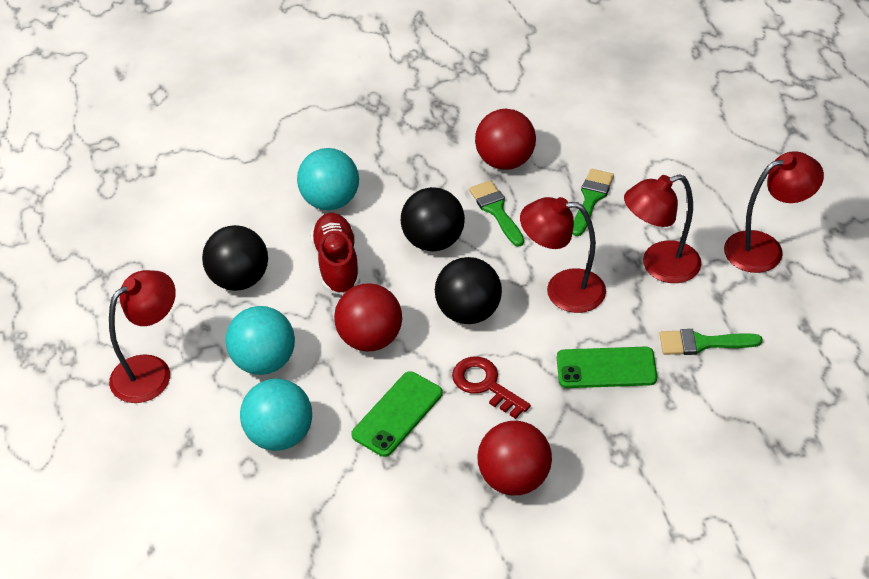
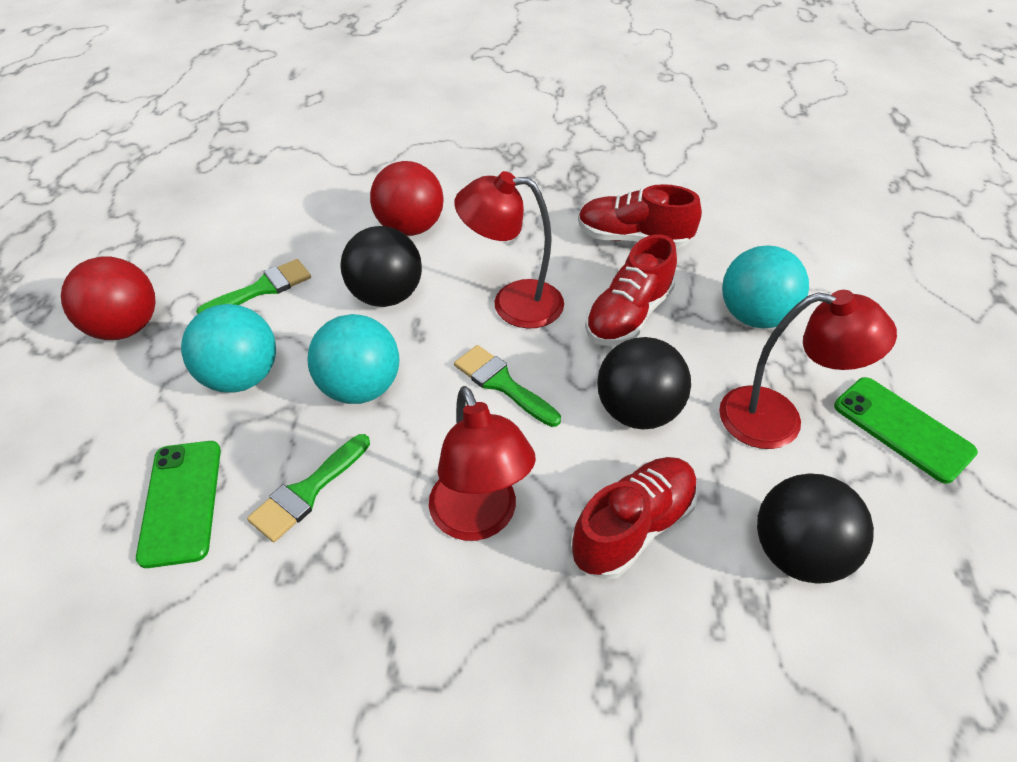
red ball: 3 -> 2
red key: 1 -> 0
red lamp: 4 -> 3
red shoe: 1 -> 3

